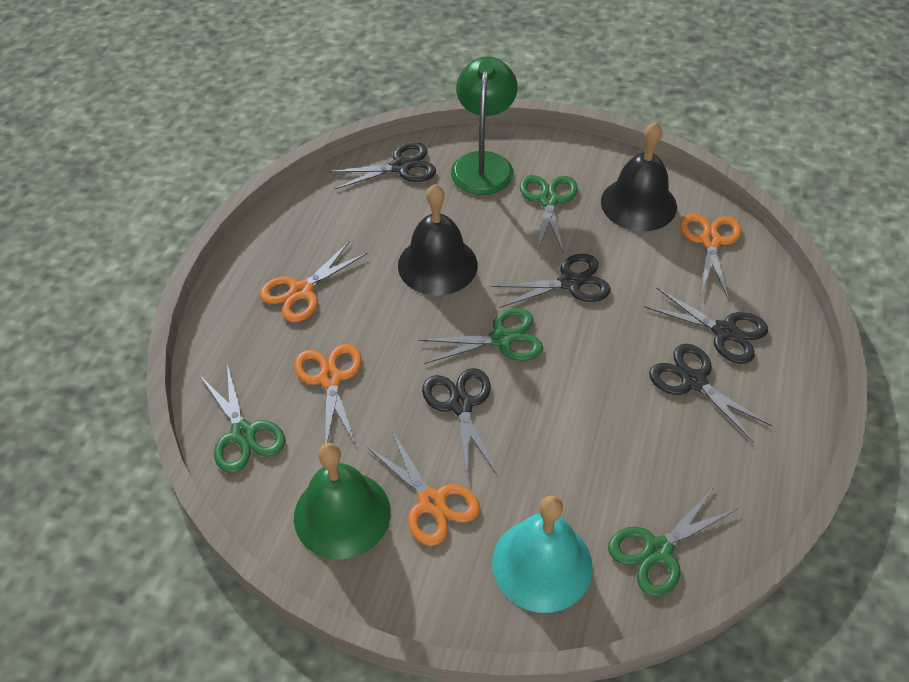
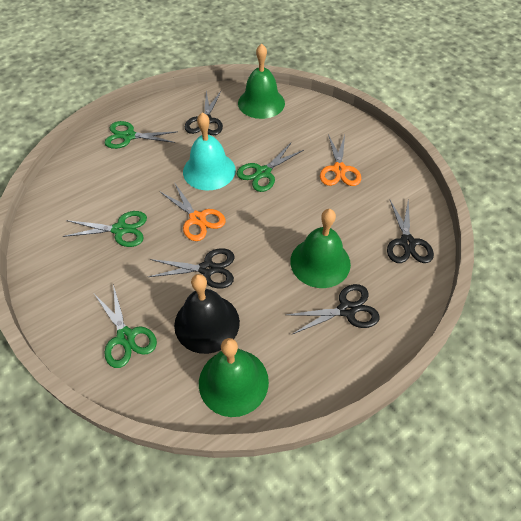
black bell: 2 -> 1
black scissors: 5 -> 4
green bell: 1 -> 3
green lamp: 1 -> 0
orange scissors: 4 -> 2

